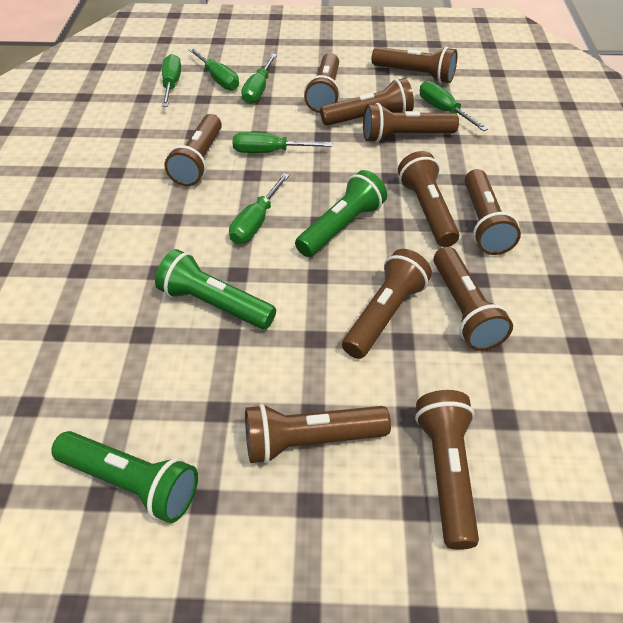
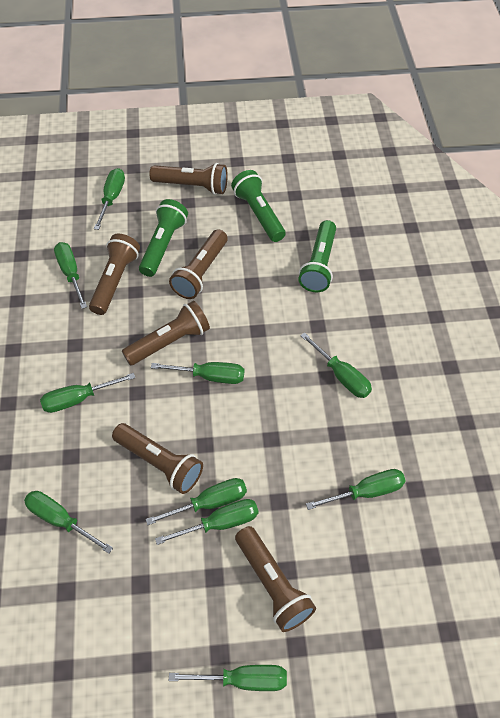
brown flashlight: 11 -> 6
green screwdriver: 6 -> 10

